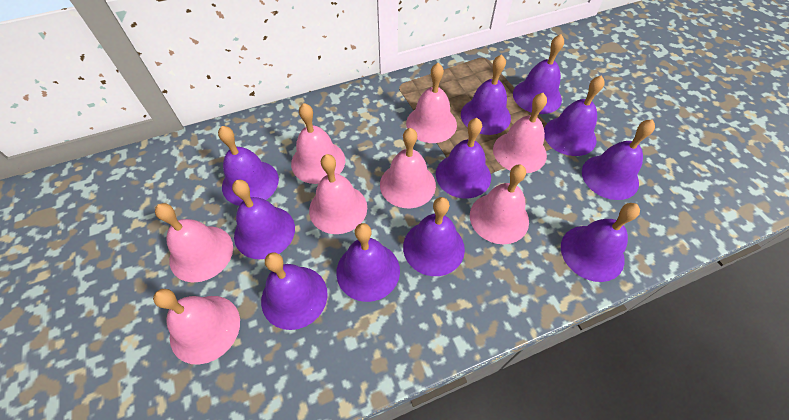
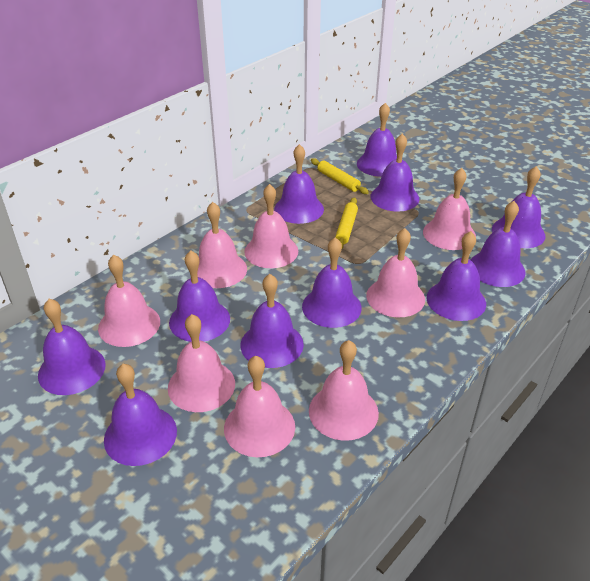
yellow rolling pin: 0 -> 2

